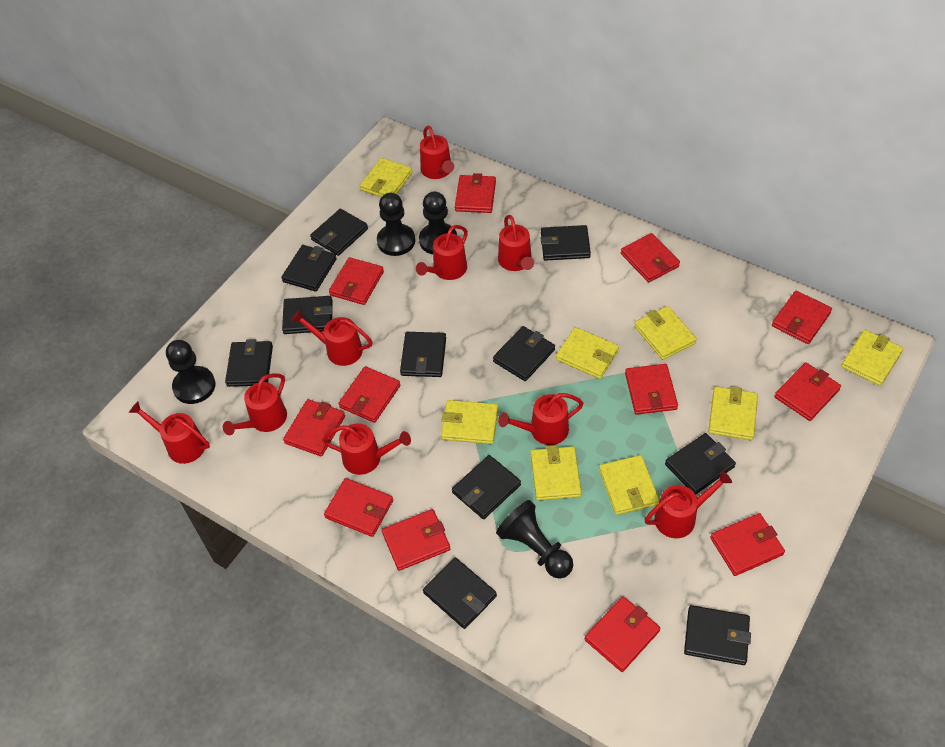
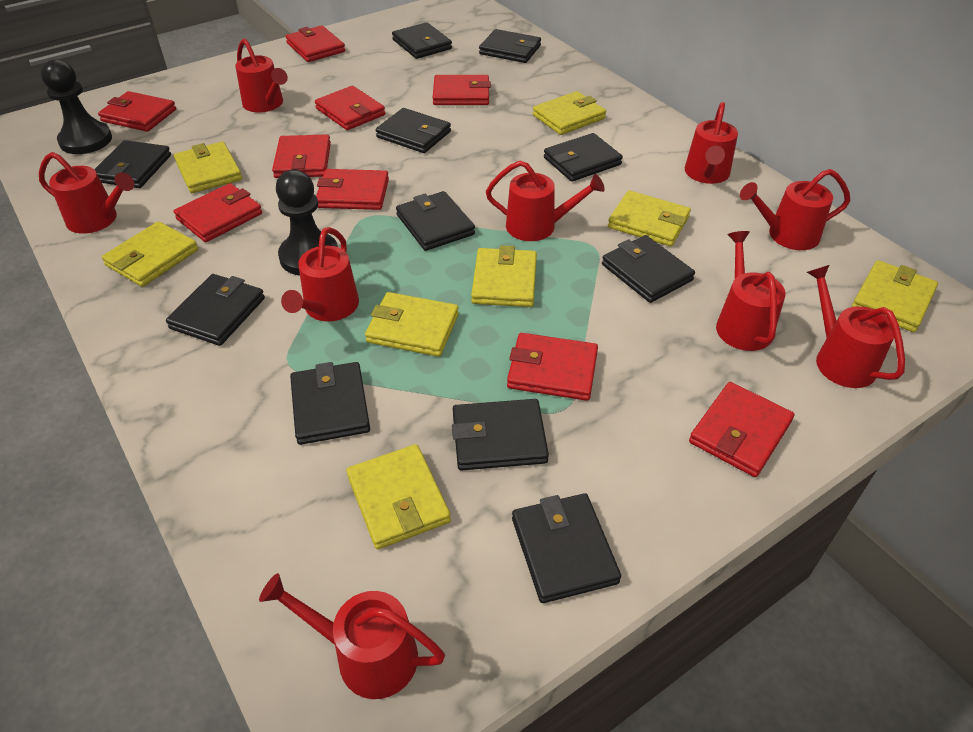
black pawn: 4 -> 2
red wallet: 12 -> 9

